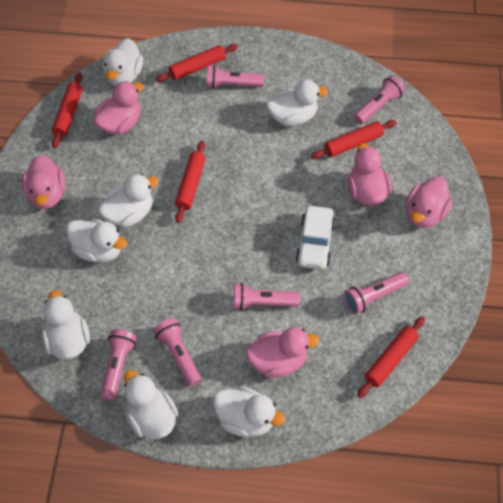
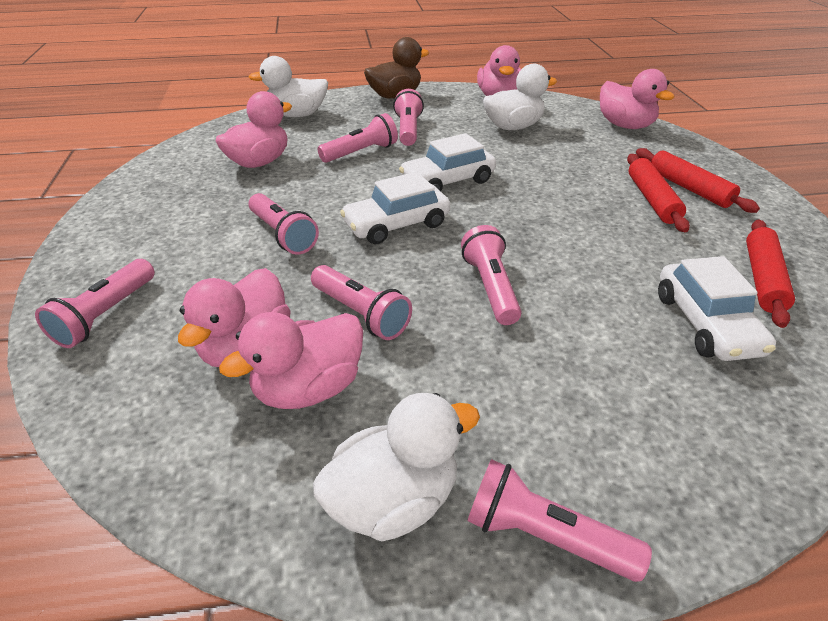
brown duck: 0 -> 1
pink flashlight: 6 -> 7
red rolling pin: 5 -> 3
white car: 1 -> 3
white duck: 7 -> 3

